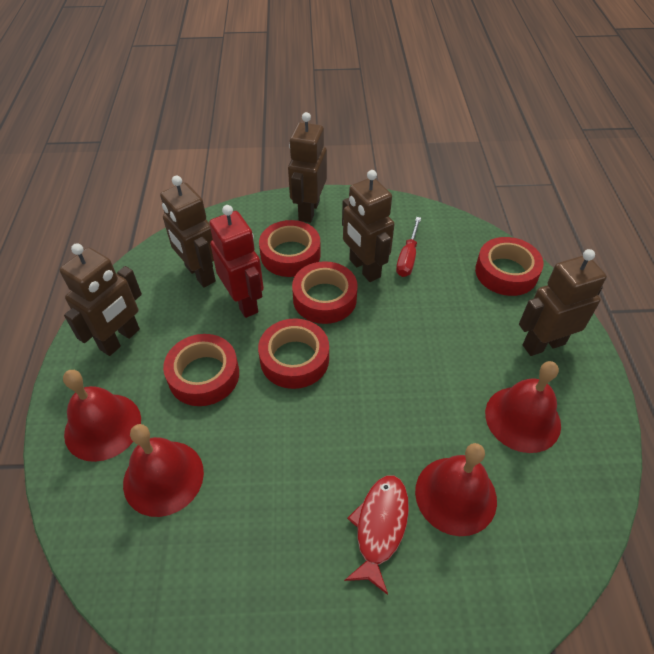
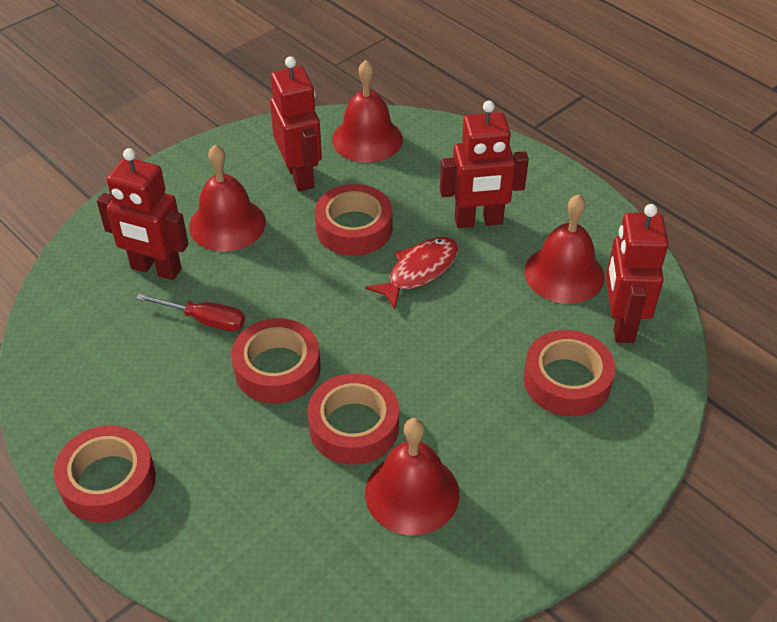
brown robot: 5 -> 0
red robot: 1 -> 4

